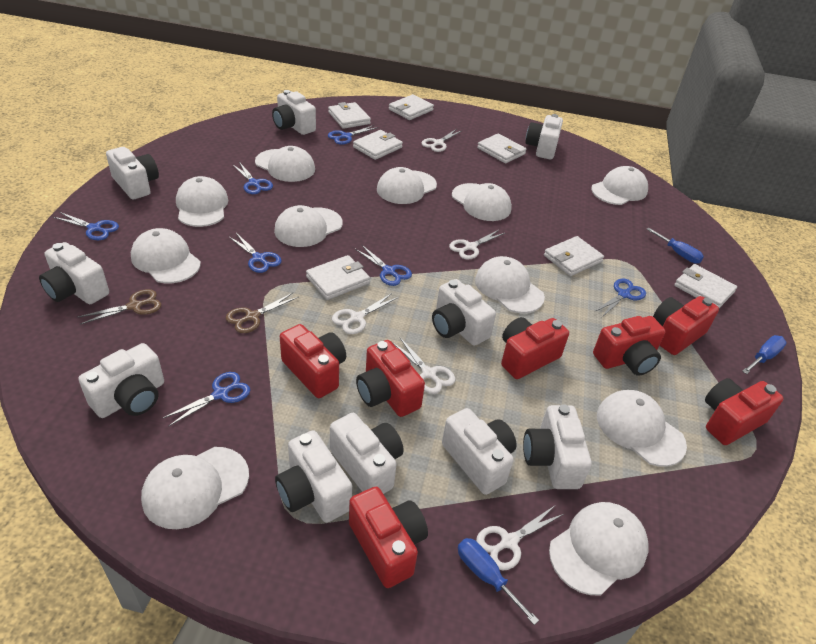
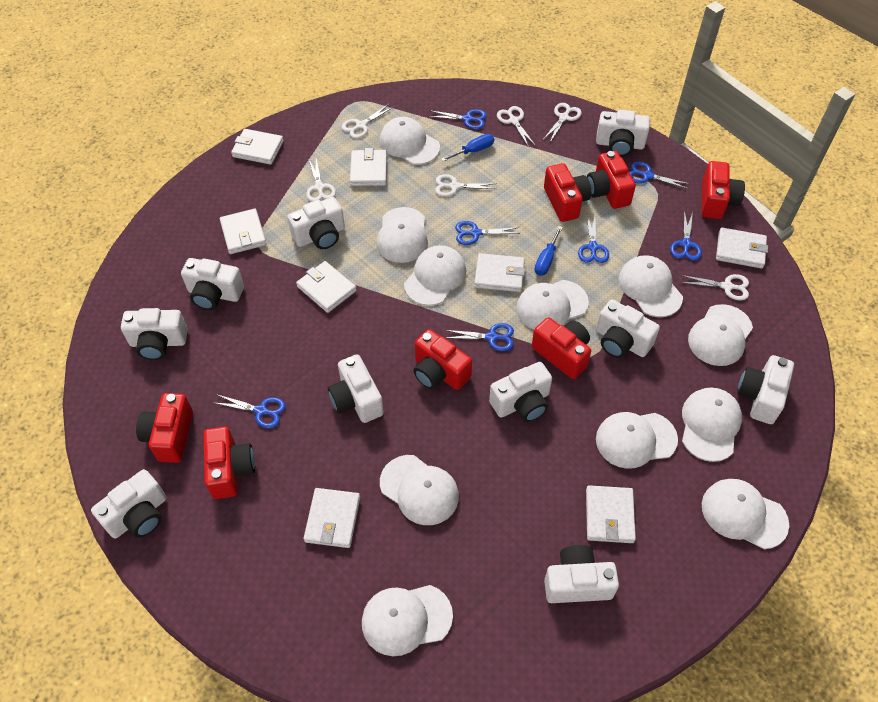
blue screwdriver: 3 -> 2
brown scissors: 2 -> 0
white scissors: 5 -> 6
white wallet: 7 -> 8

